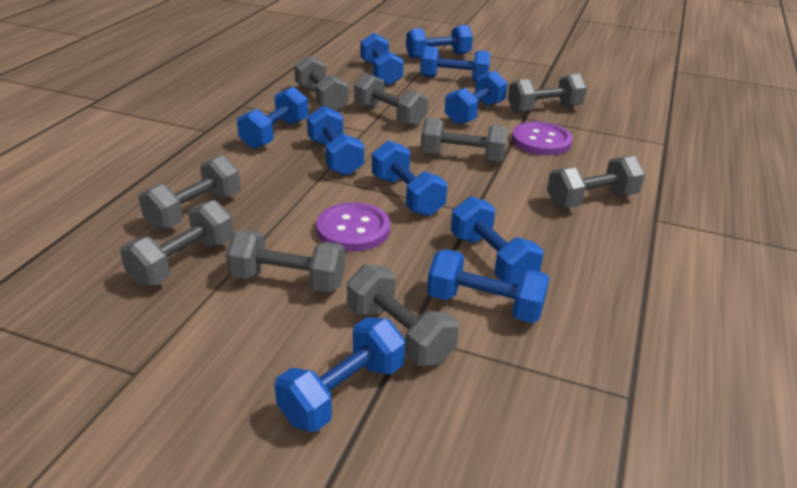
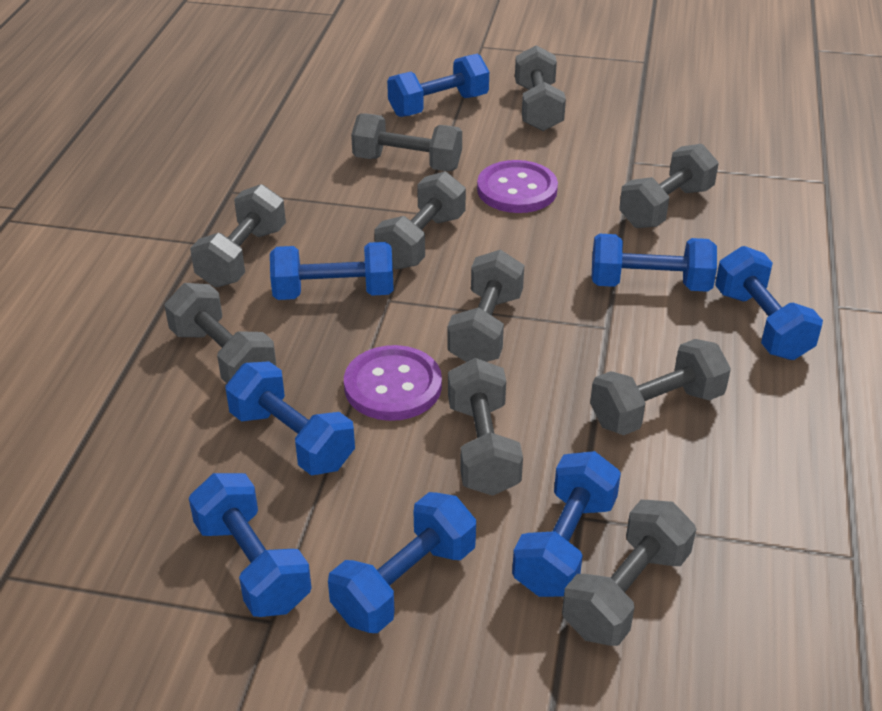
blue dumbbell: 10 -> 8
grey dumbbell: 9 -> 10

